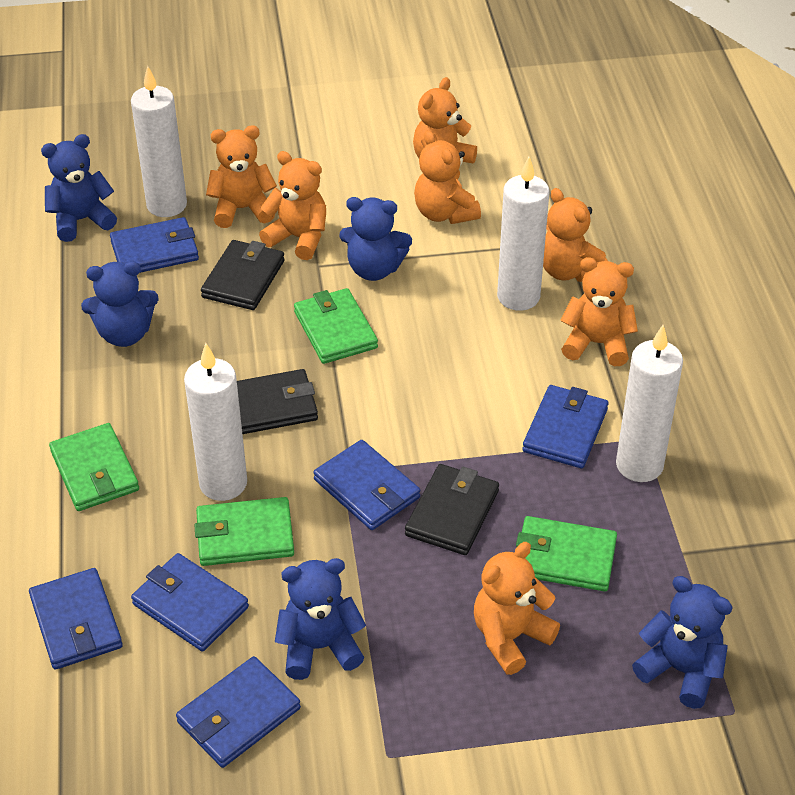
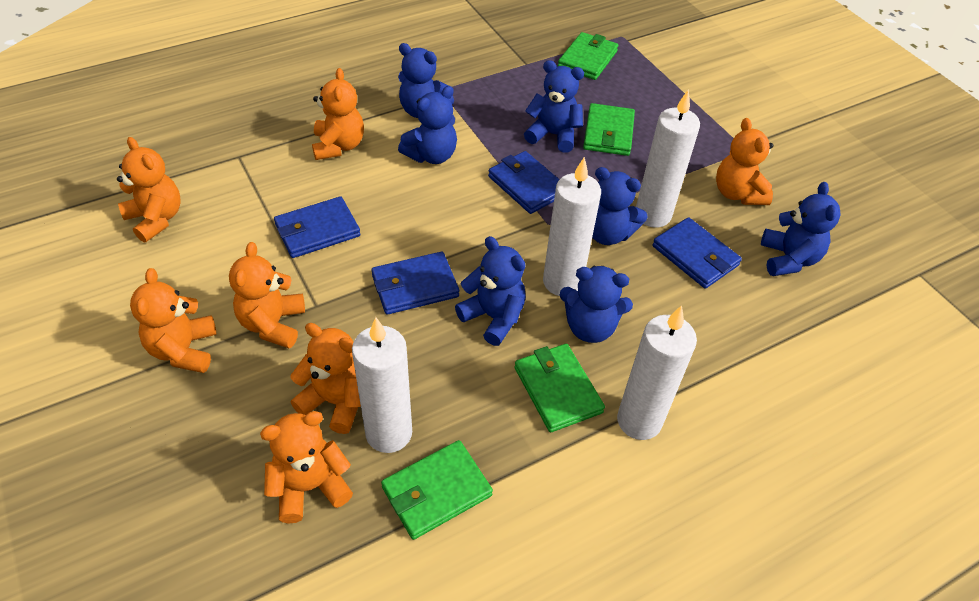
black wallet: 3 -> 0
blue teddy bear: 5 -> 7
blue wallet: 6 -> 4

